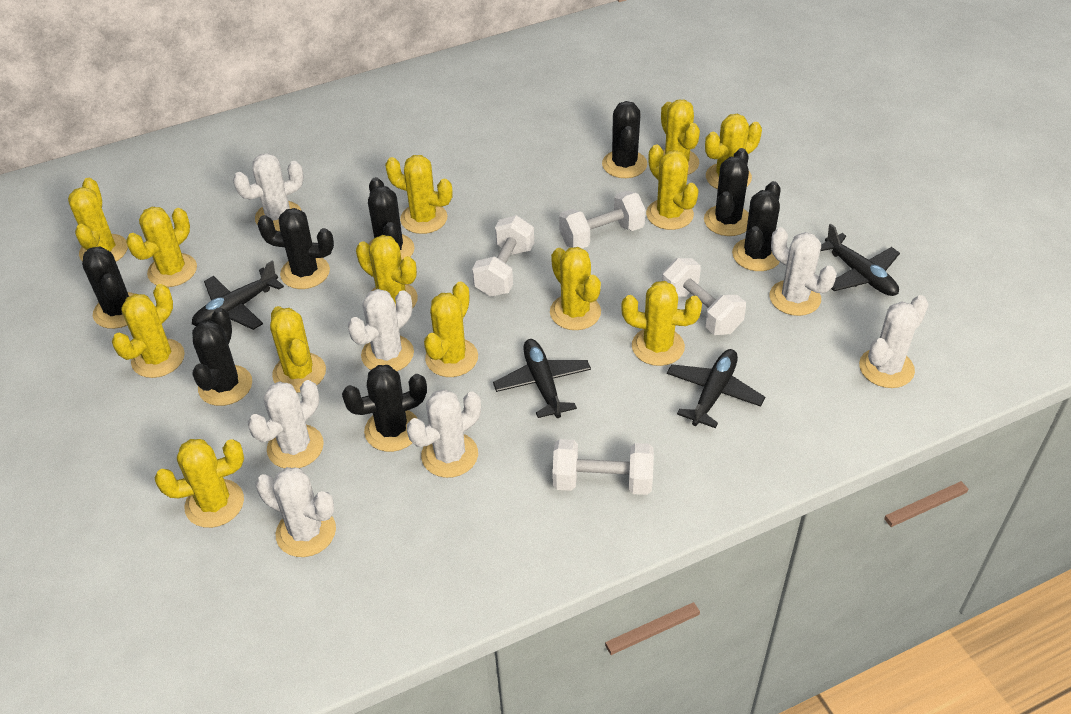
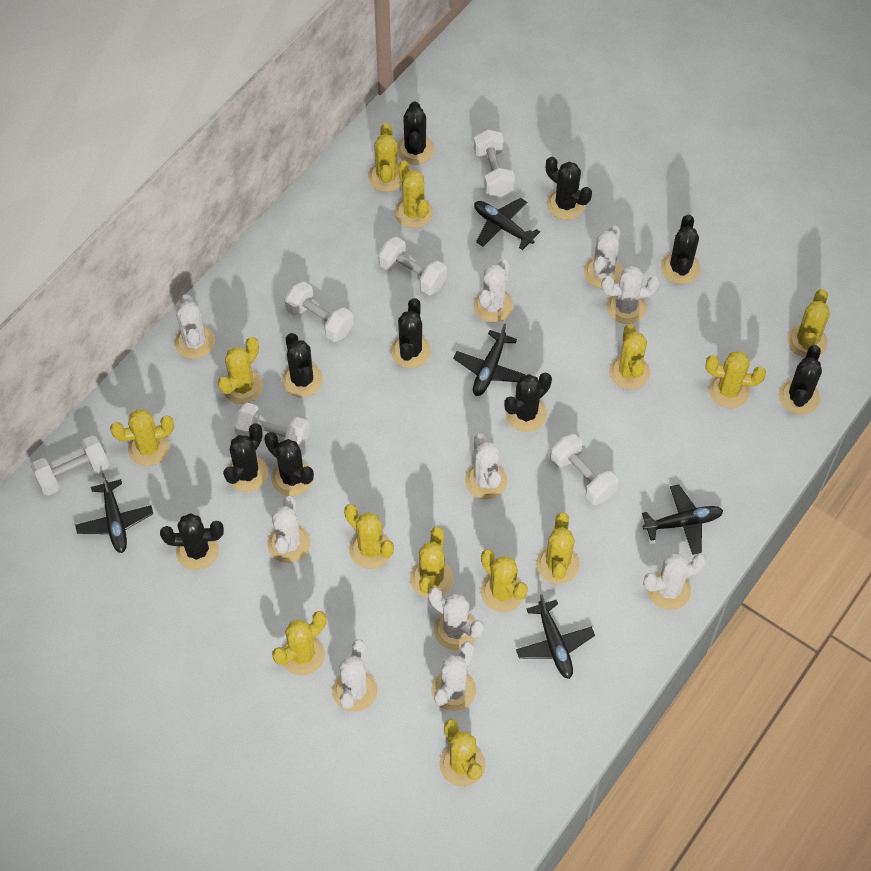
black cactus: 8 -> 10
black plane: 4 -> 5
white cactus: 7 -> 10
white dumbbell: 4 -> 6

